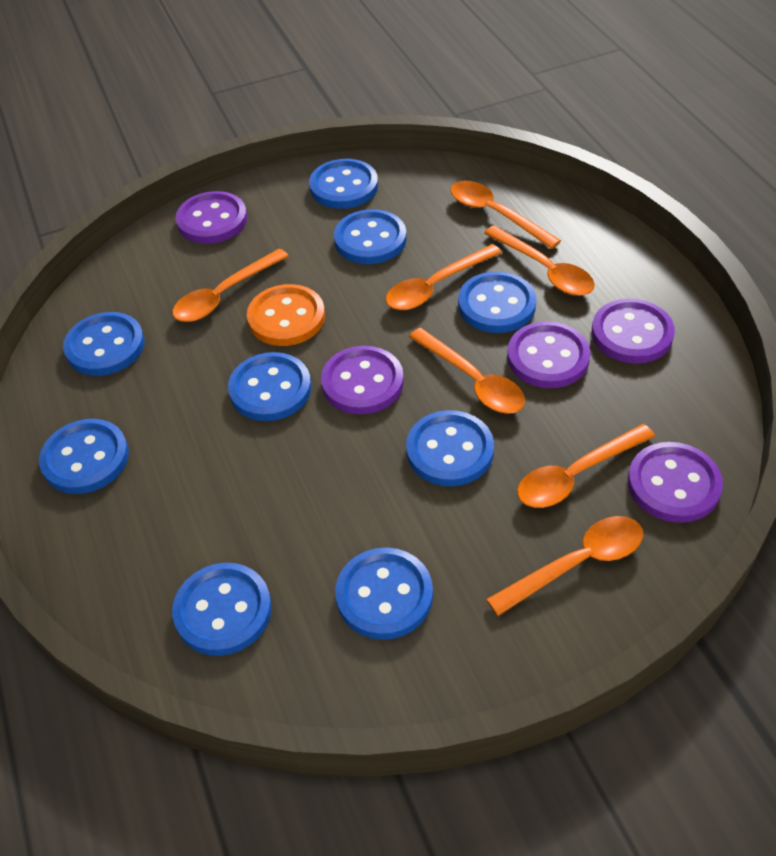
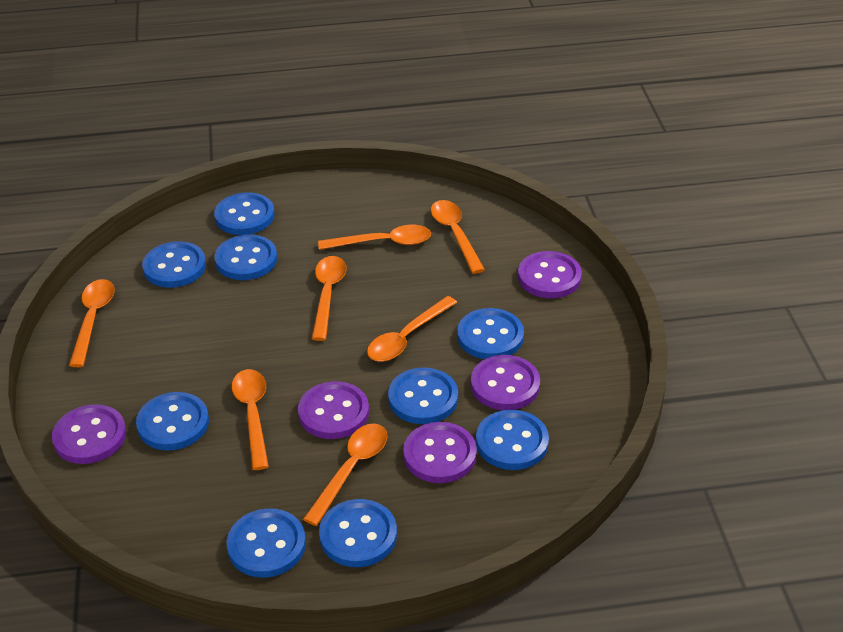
orange button: 1 -> 0

